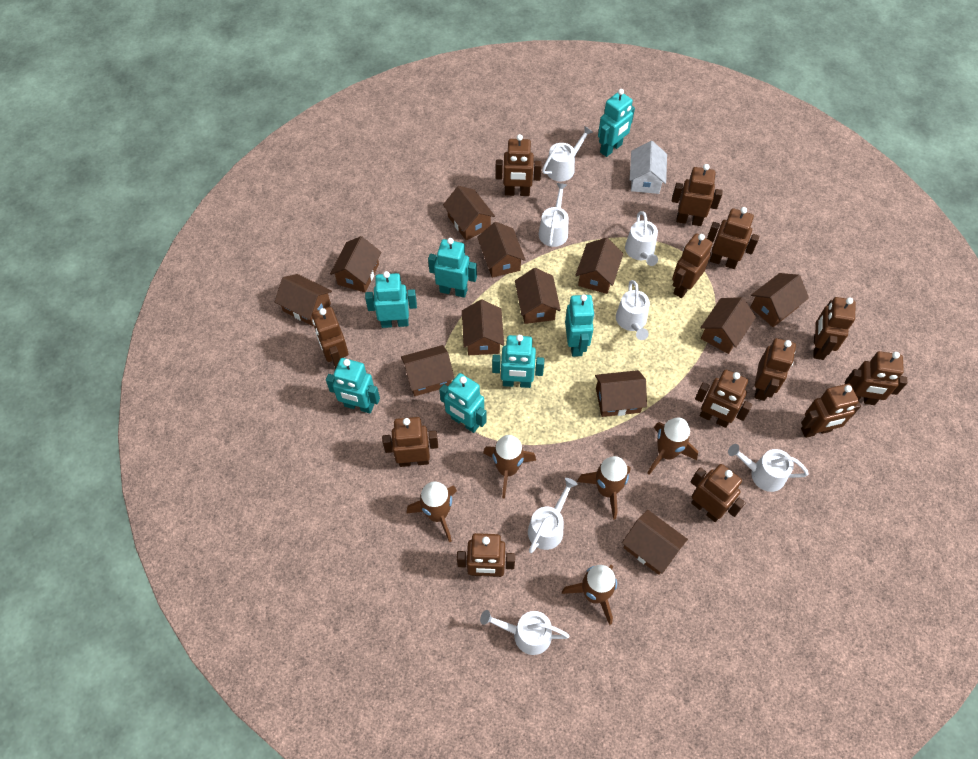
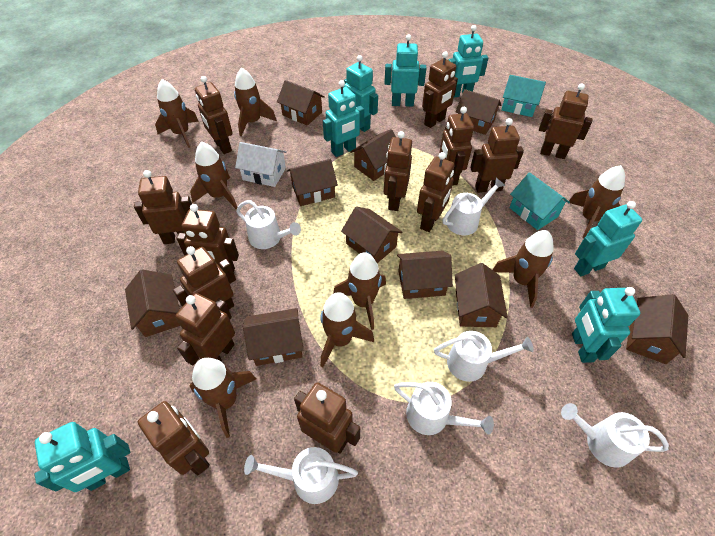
brown house: 12 -> 10
brown rocket: 5 -> 8
turquoise house: 0 -> 2
white watering can: 7 -> 6

